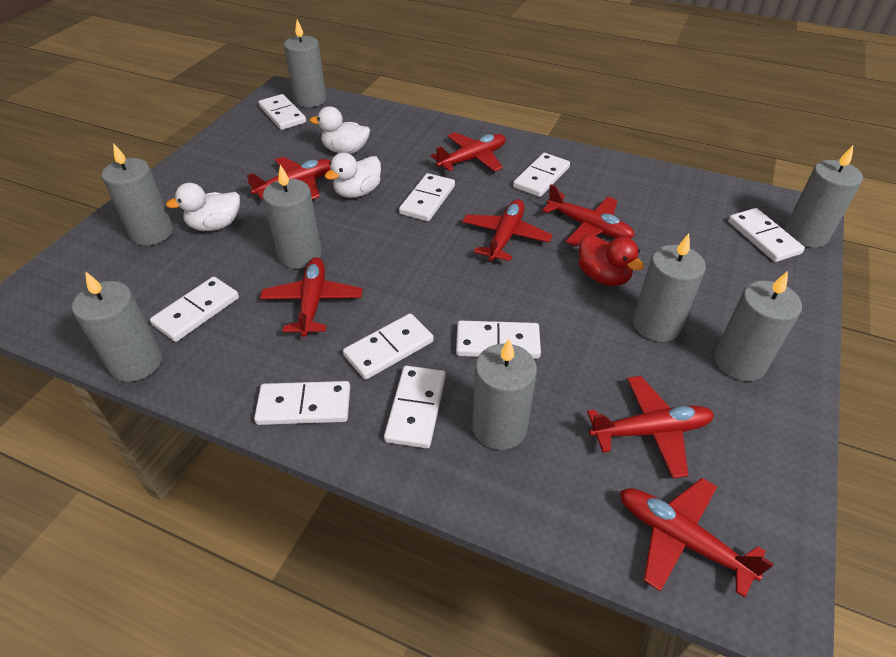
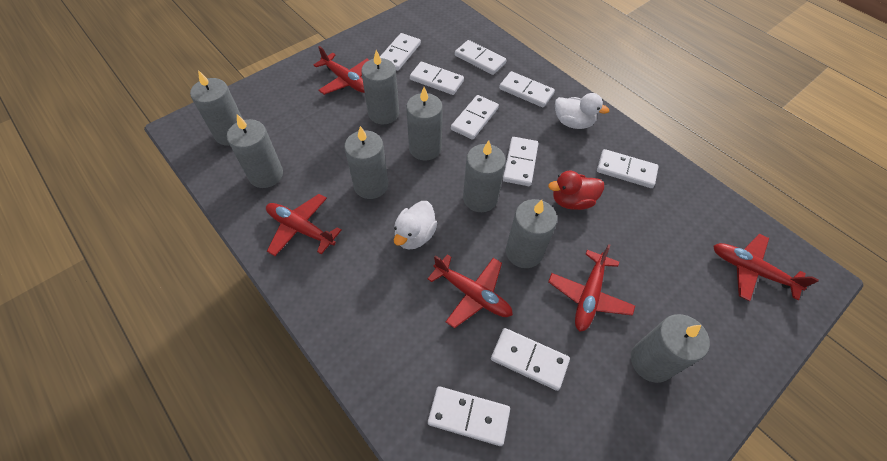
red plane: 7 -> 5
white duck: 3 -> 2

